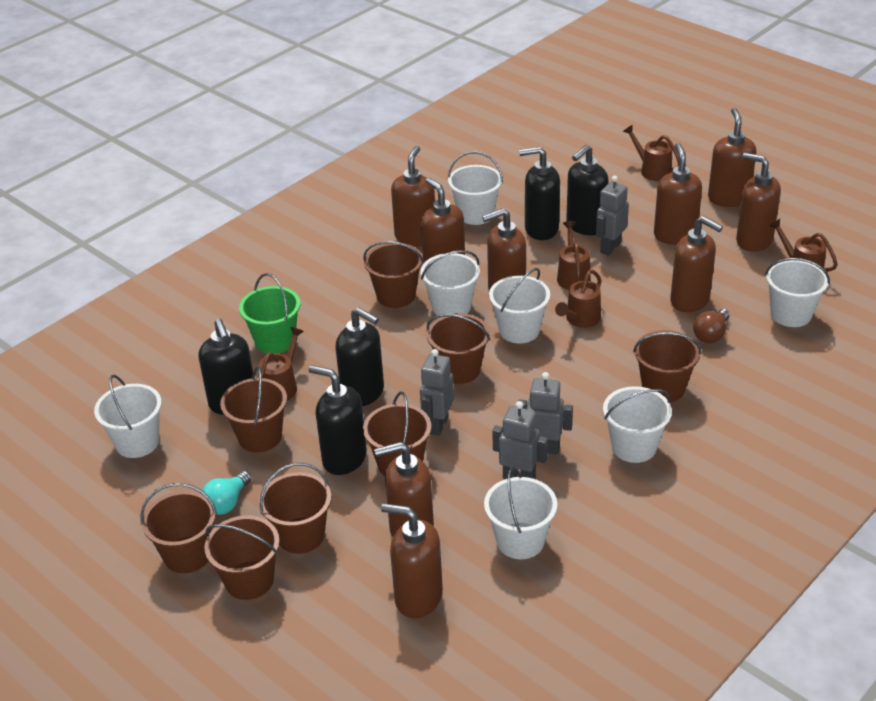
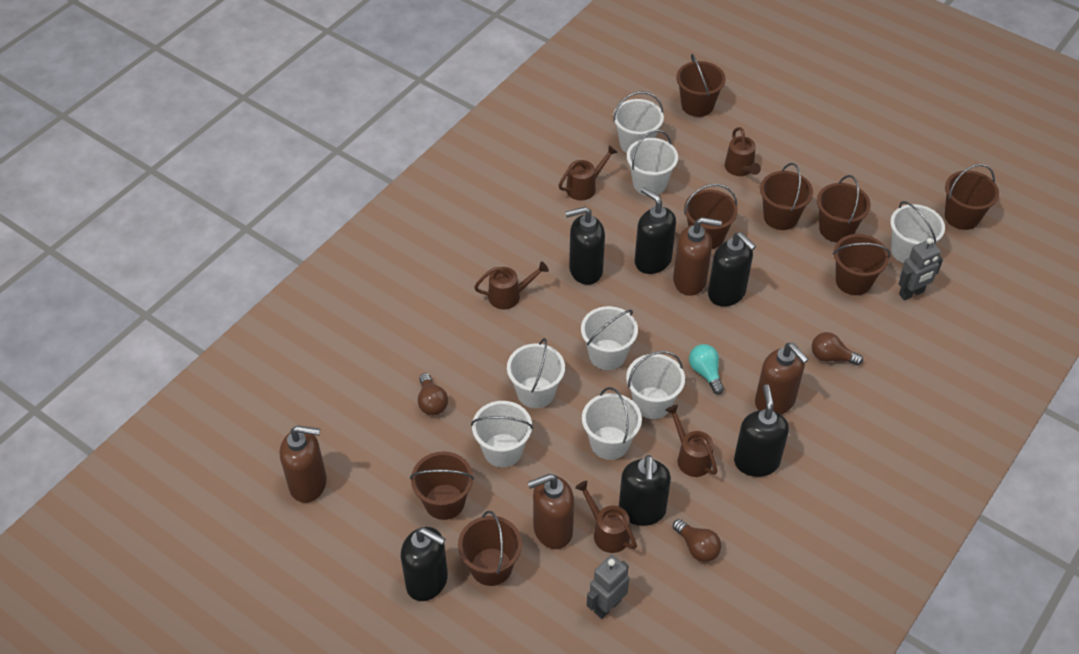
black soap dispenser: 5 -> 6
brown light bulb: 1 -> 3
brown soap dispenser: 9 -> 4
green bucket: 1 -> 0
grey robot: 4 -> 2
white bucket: 7 -> 8

